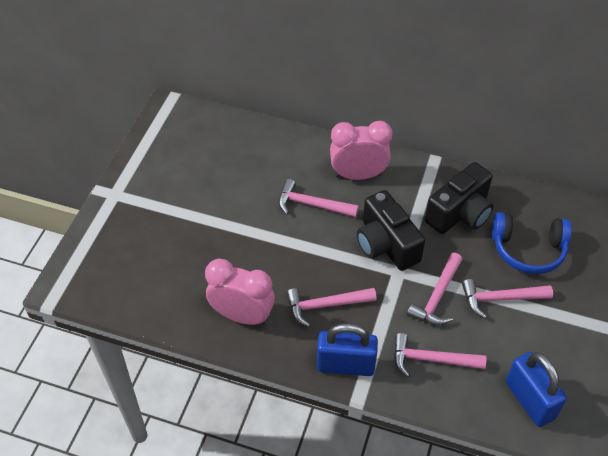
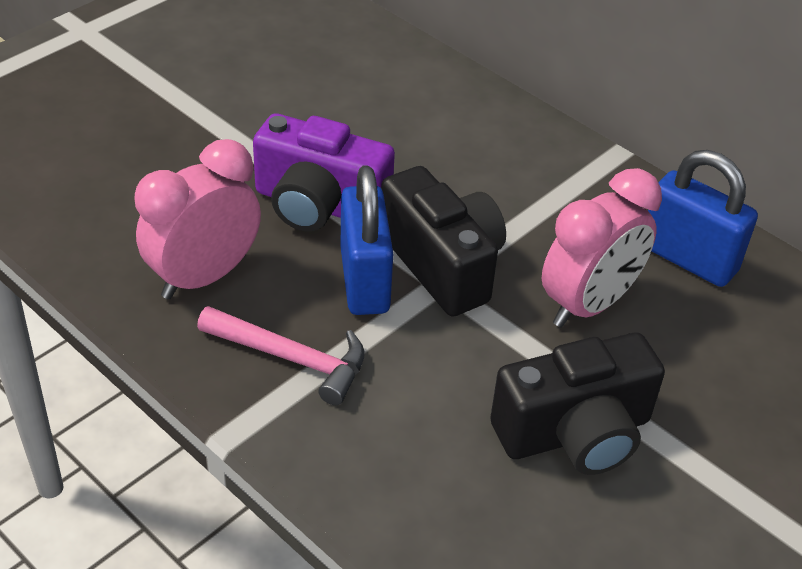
blue headphones: 1 -> 0
pink hammer: 5 -> 1
purple camera: 0 -> 1

